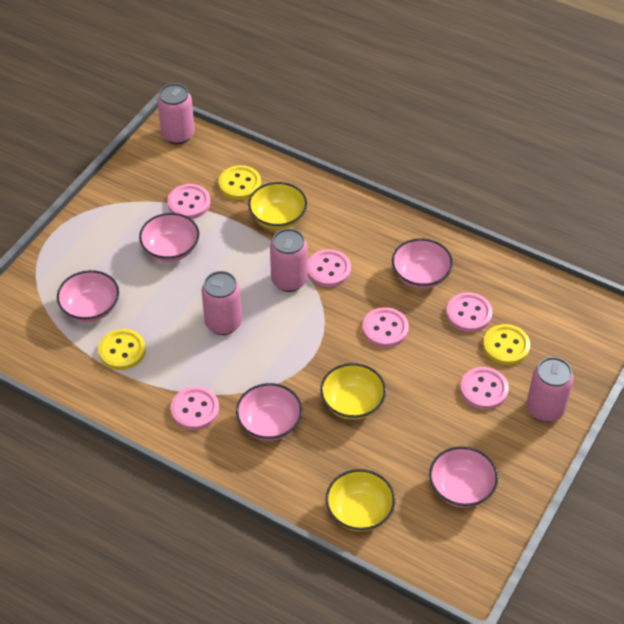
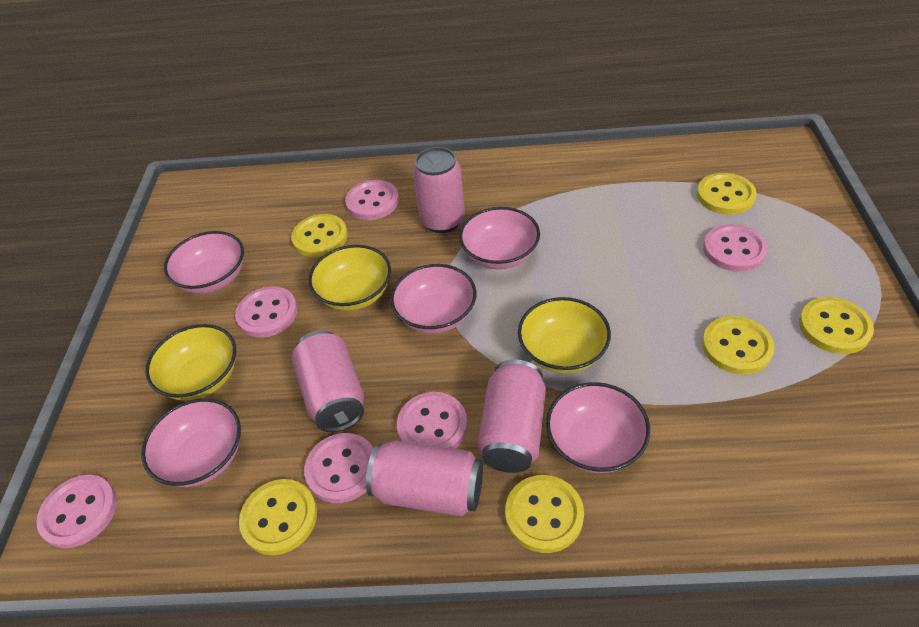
yellow button: 3 -> 6

